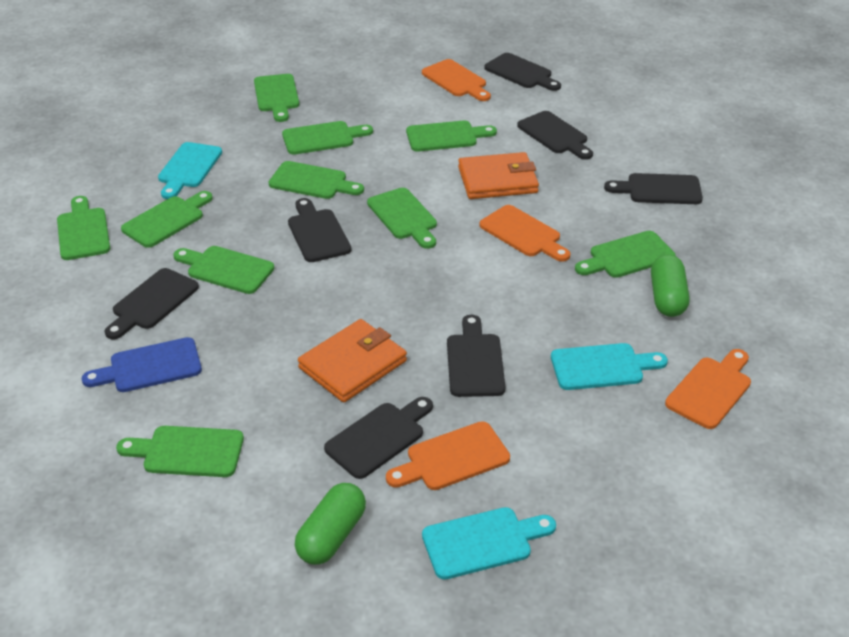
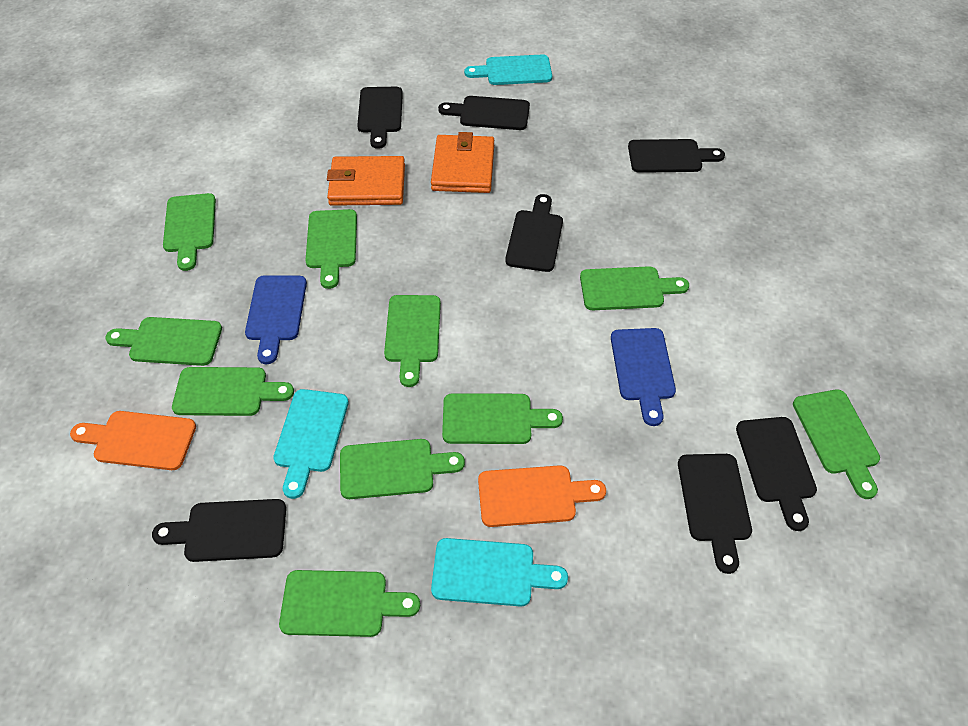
blue cutting board: 1 -> 2
green capsule: 2 -> 0
orange cutting board: 4 -> 2

